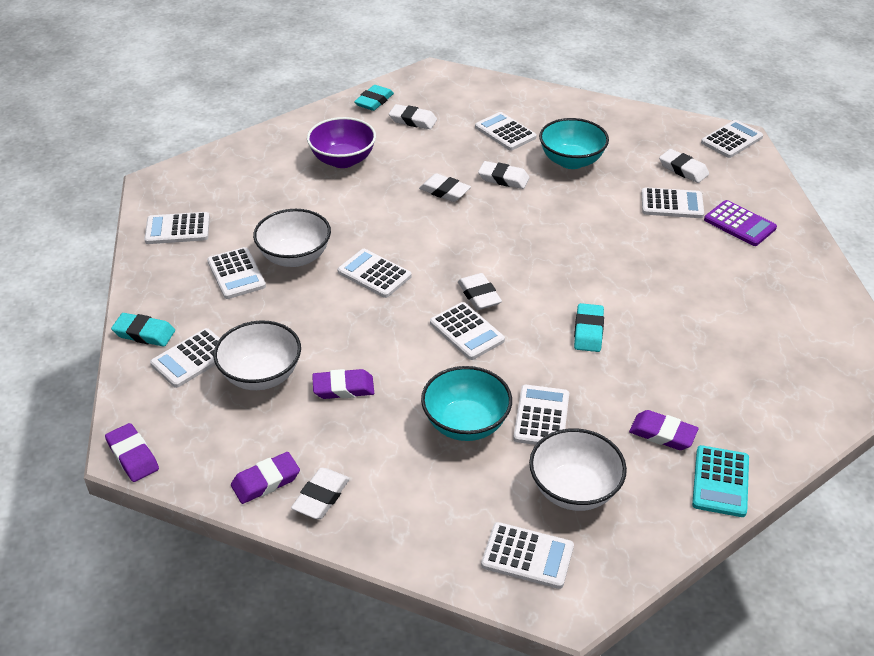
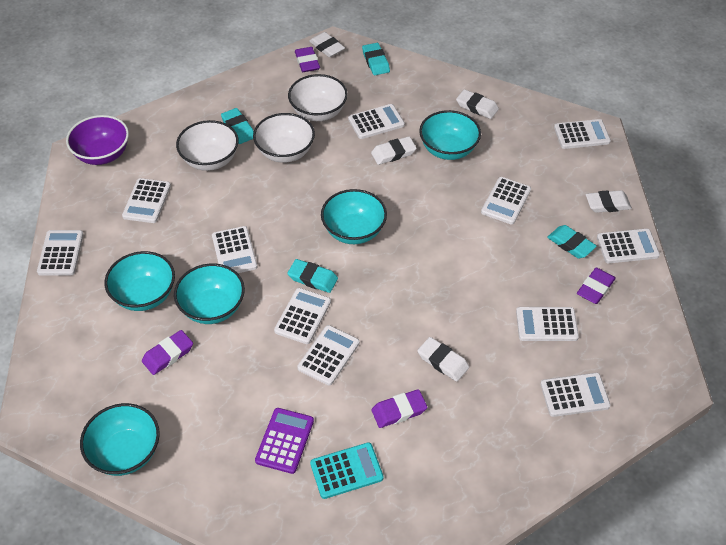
turquoise bowl: 2 -> 5
turquoise eraser: 3 -> 4
white calculator: 10 -> 11
white eraser: 6 -> 5

